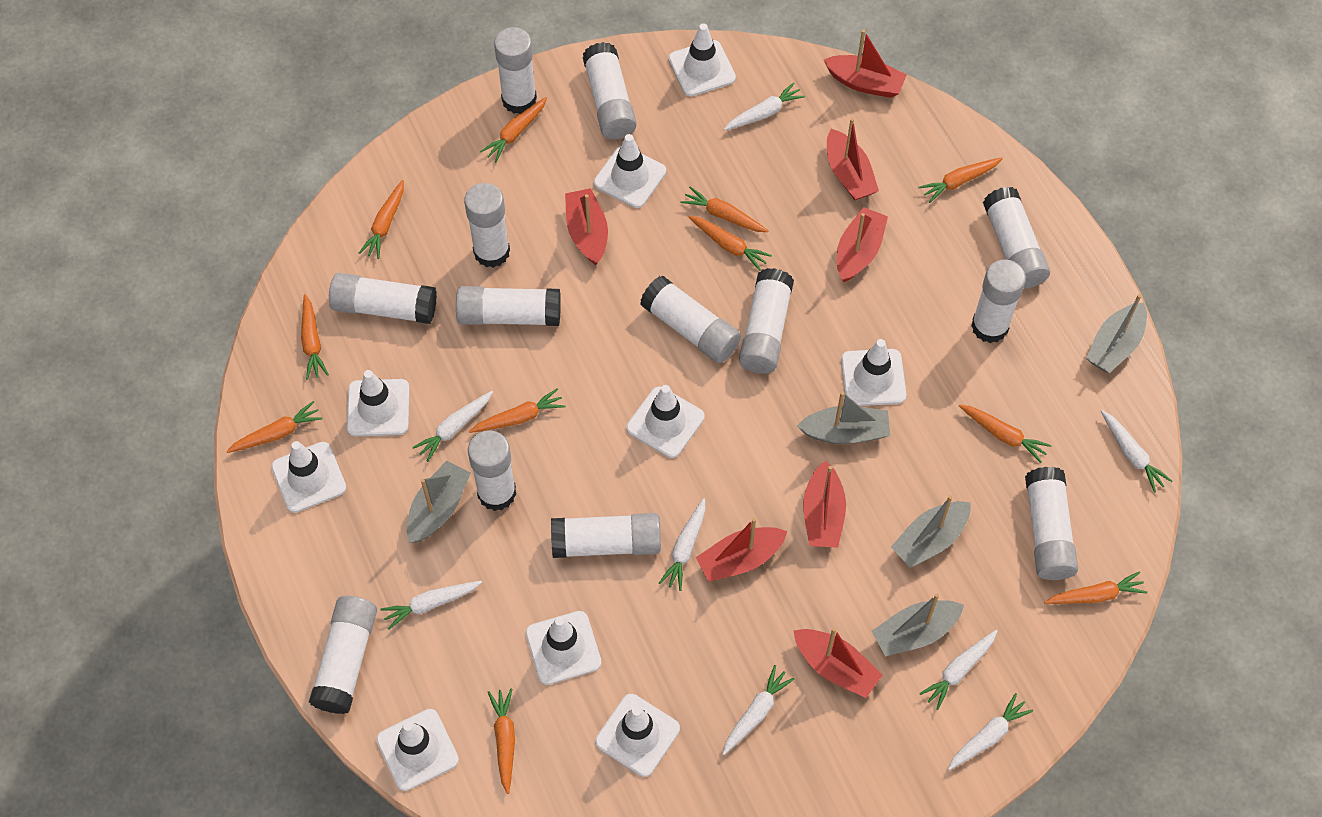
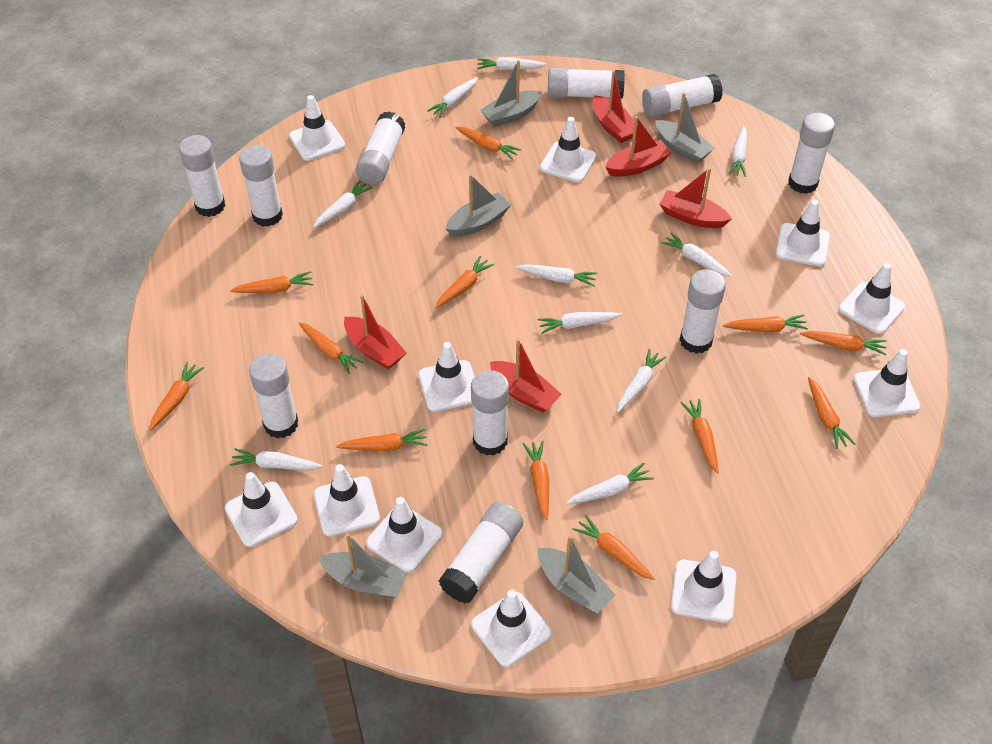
orange carrot: 11 -> 12
red boat: 7 -> 5
white carrot: 8 -> 10
white glue stick: 13 -> 10
white traffic cone: 9 -> 11

